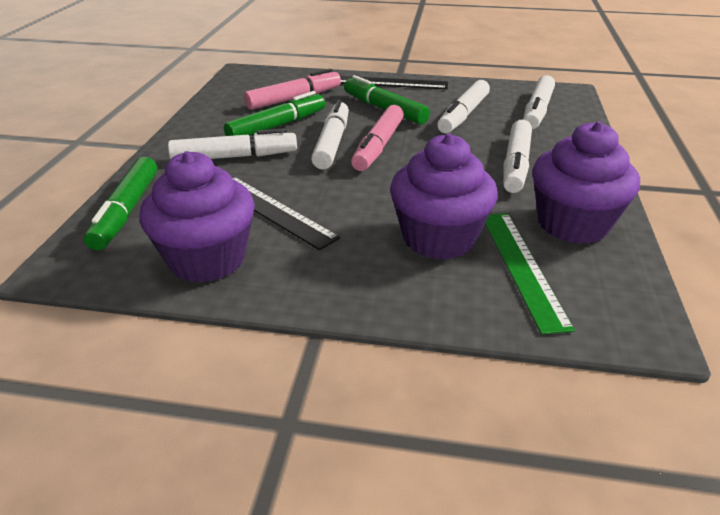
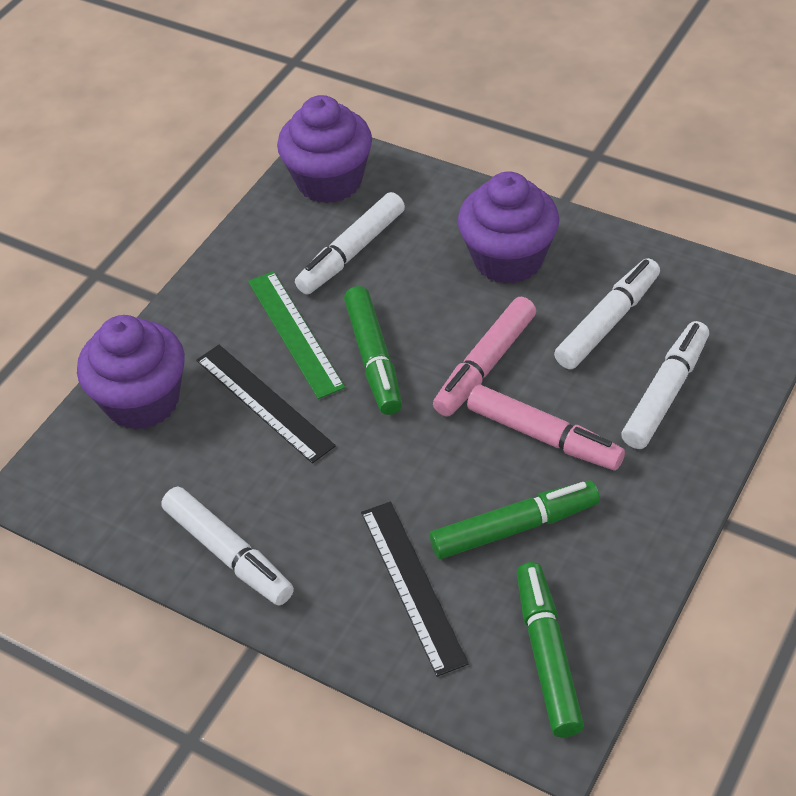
white marker: 5 -> 4

